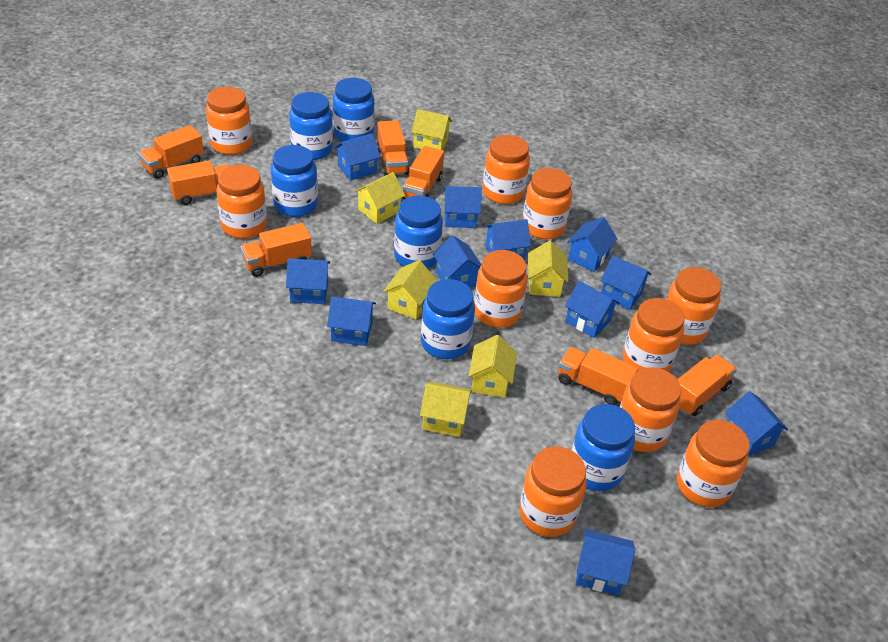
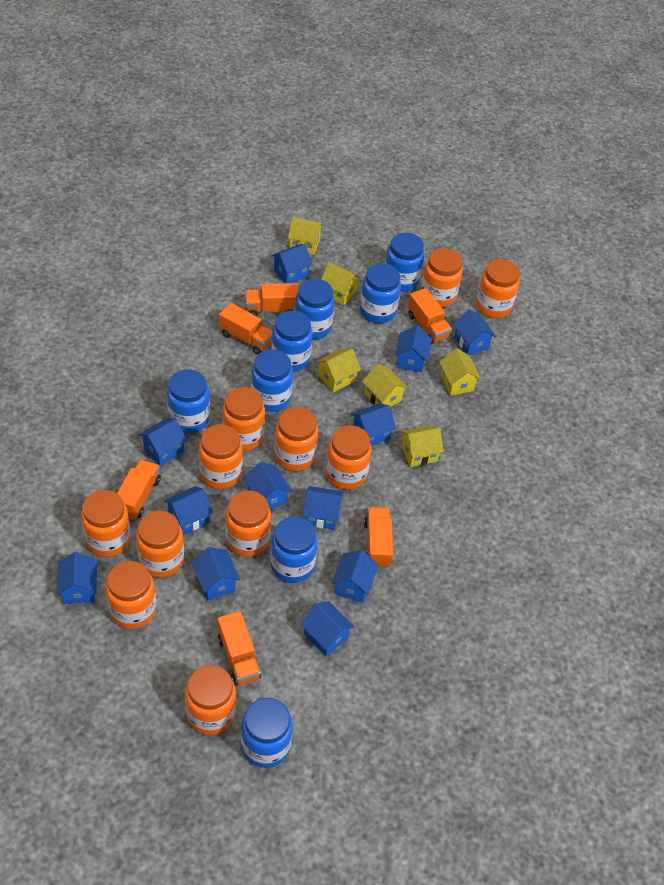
blue house: 11 -> 12
blue jar: 6 -> 8
orange jar: 10 -> 11
orange truck: 7 -> 6

